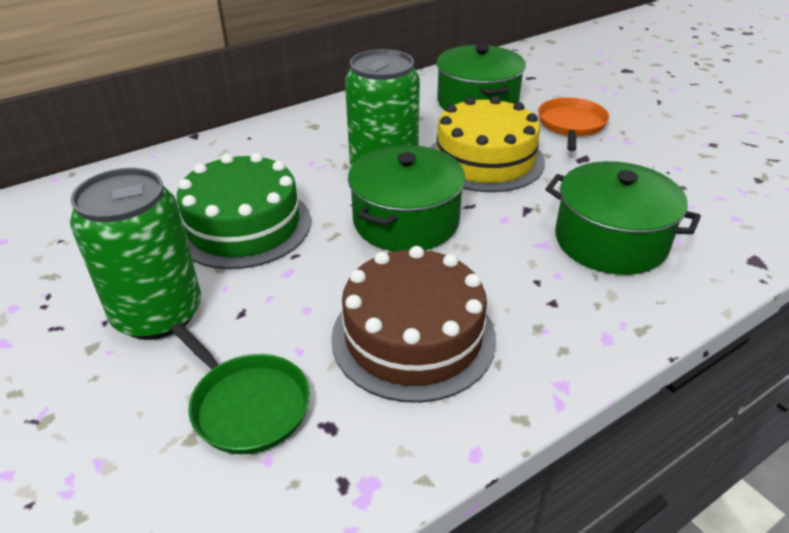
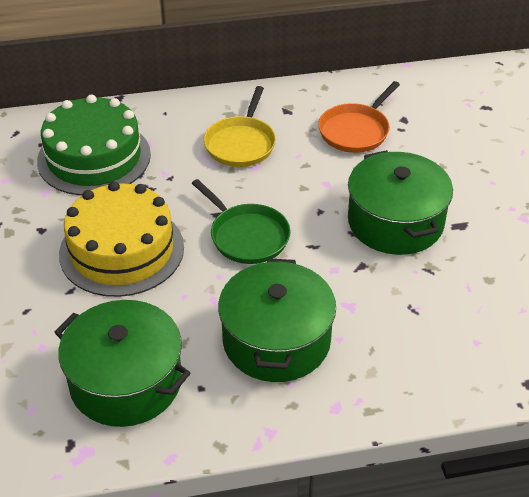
brown cake: 1 -> 0
green can: 2 -> 0
yellow pan: 0 -> 1

